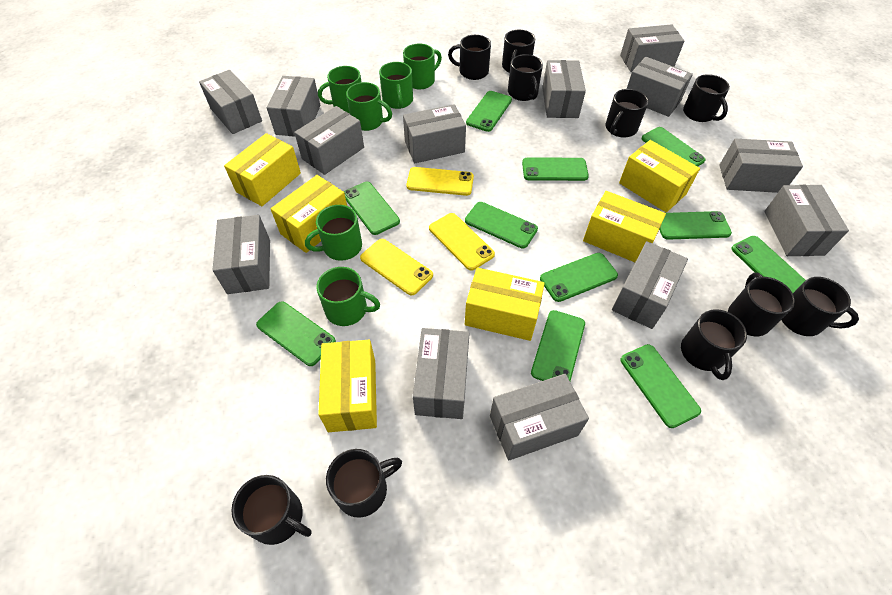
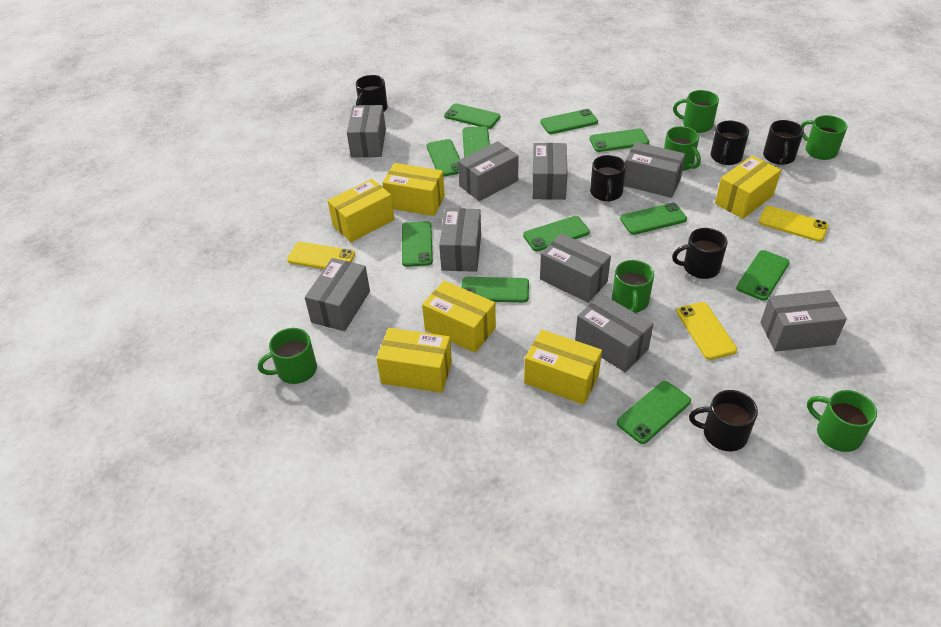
black mug: 10 -> 6
grey box: 13 -> 9

